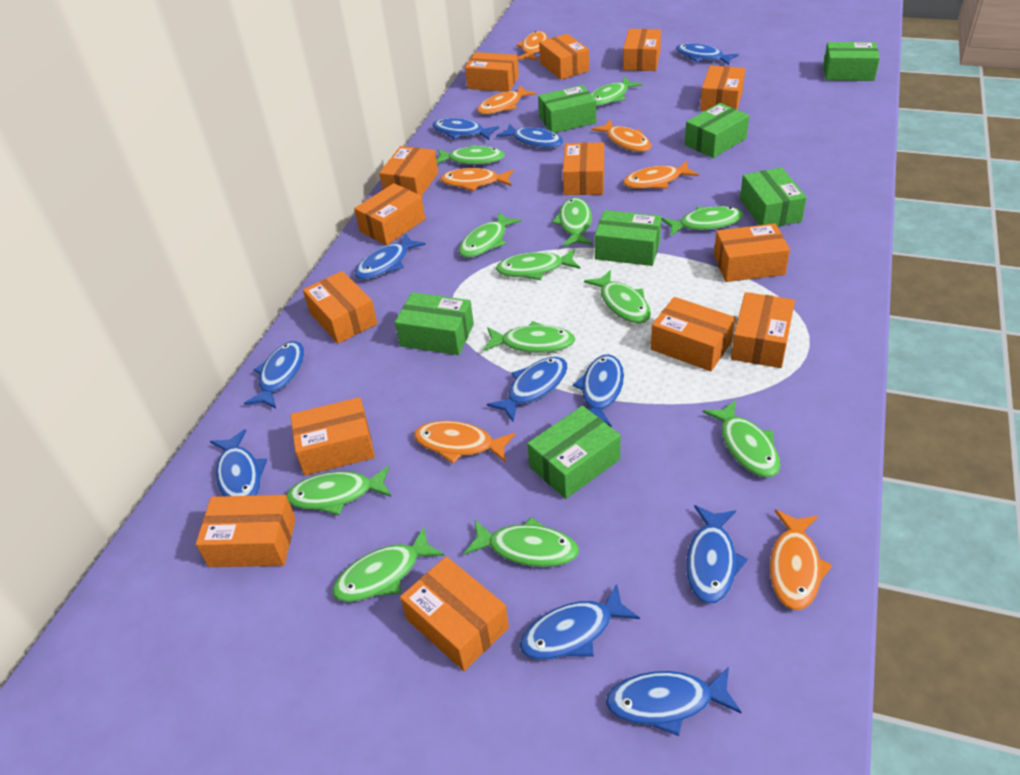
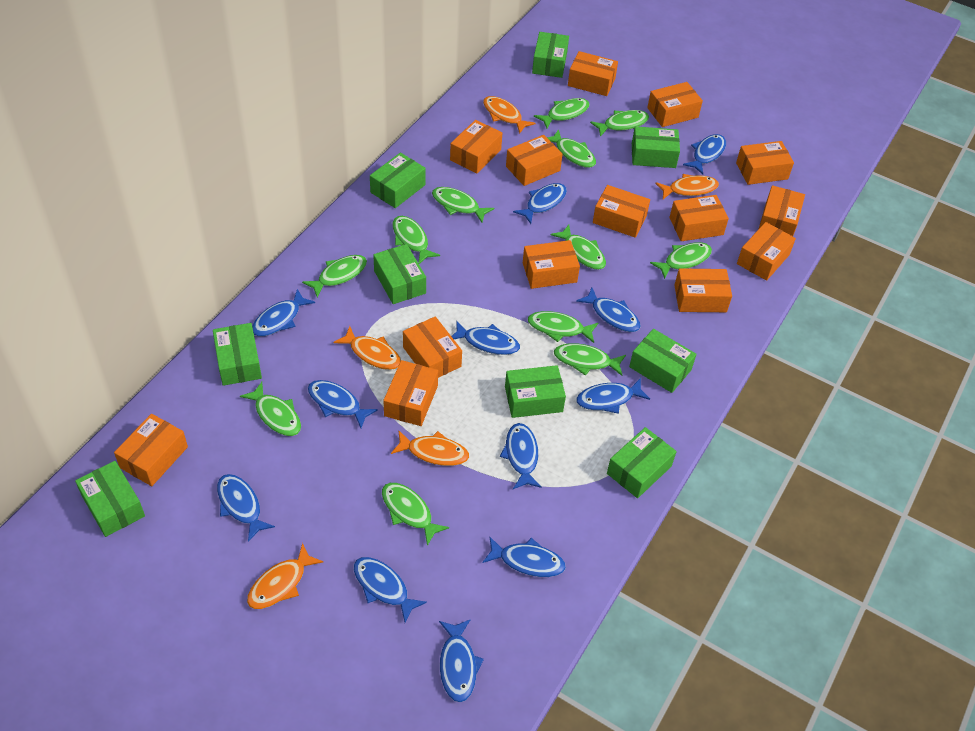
blue fish: 11 -> 12
green box: 7 -> 9
orange fish: 7 -> 5

